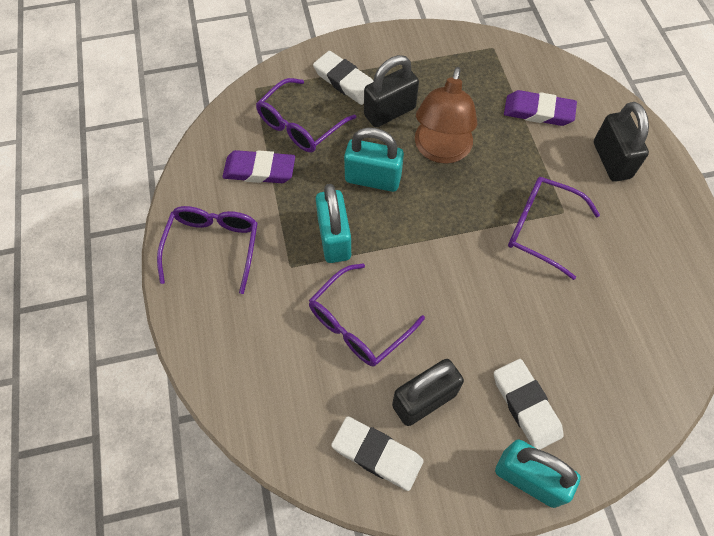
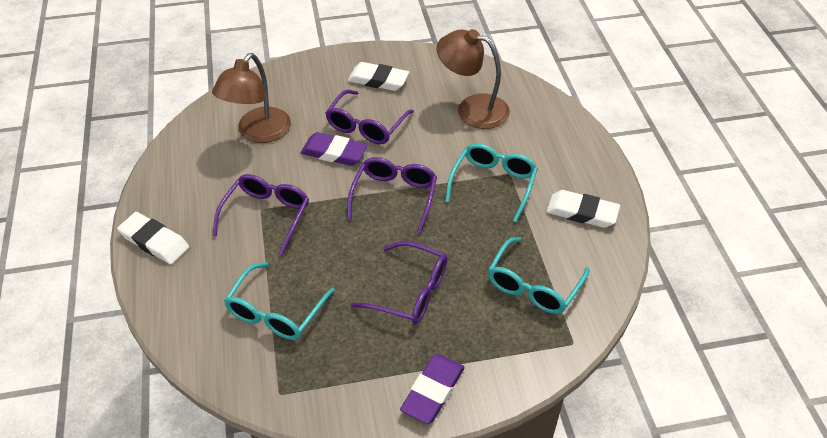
black padlock: 3 -> 0
brown lamp: 1 -> 2
turquoise glasses: 0 -> 3
turquoise padlock: 3 -> 0

